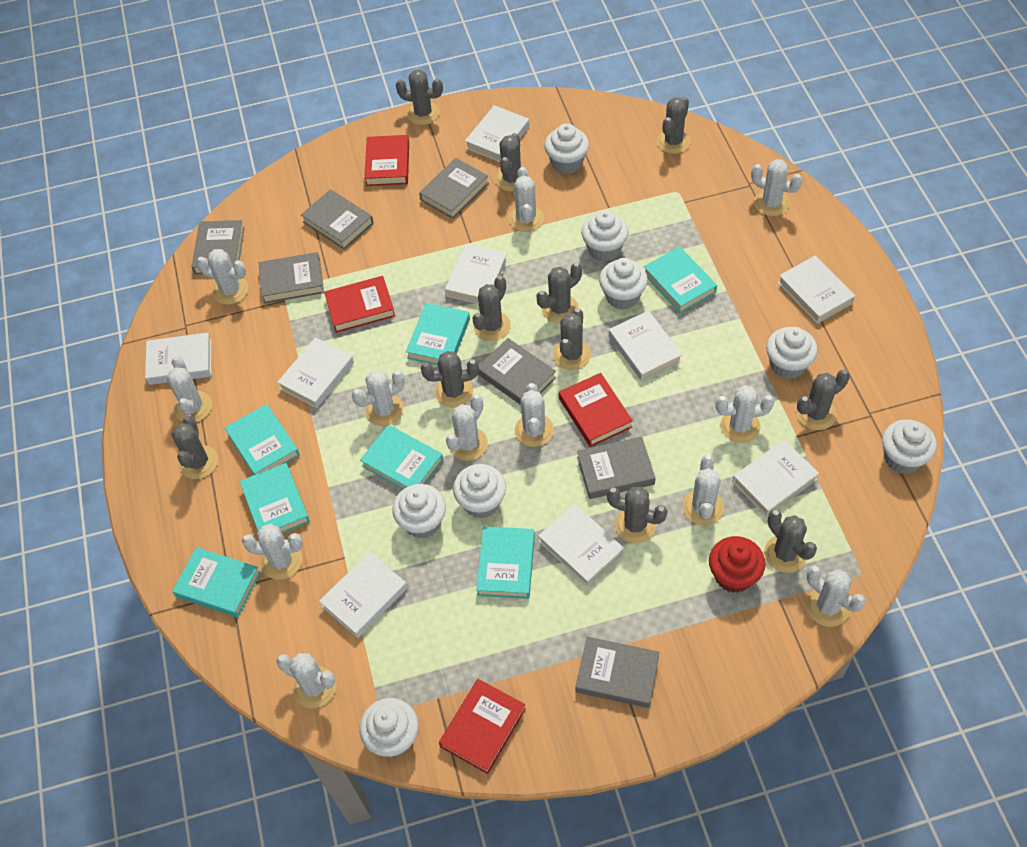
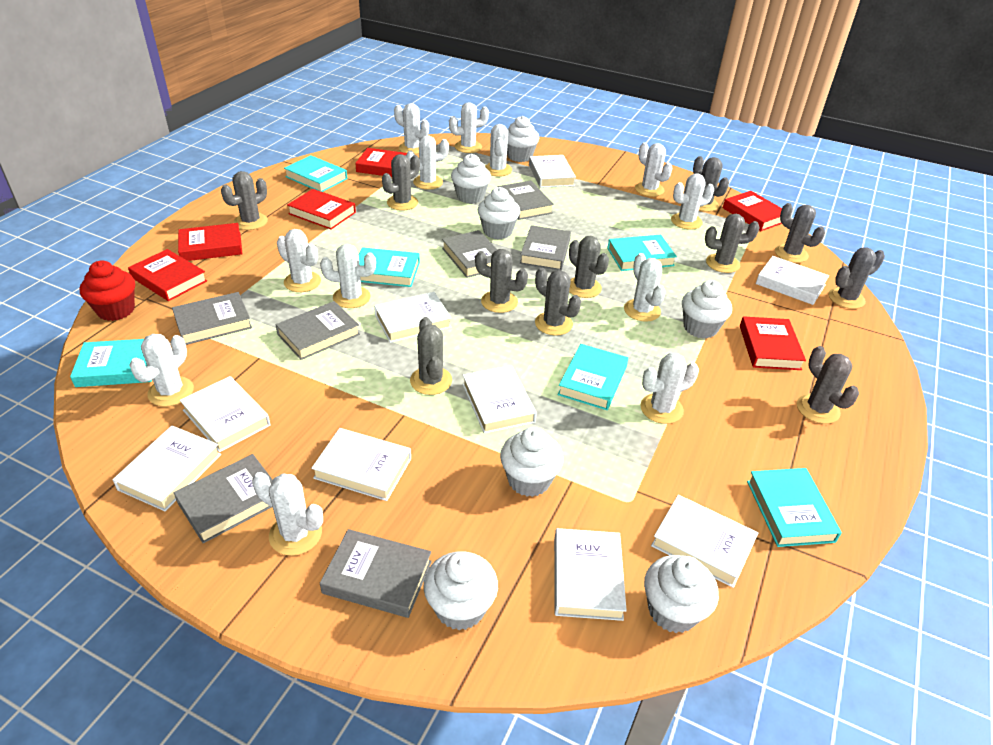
red book: 4 -> 6
turquoise book: 7 -> 6
white cupcake: 8 -> 7

